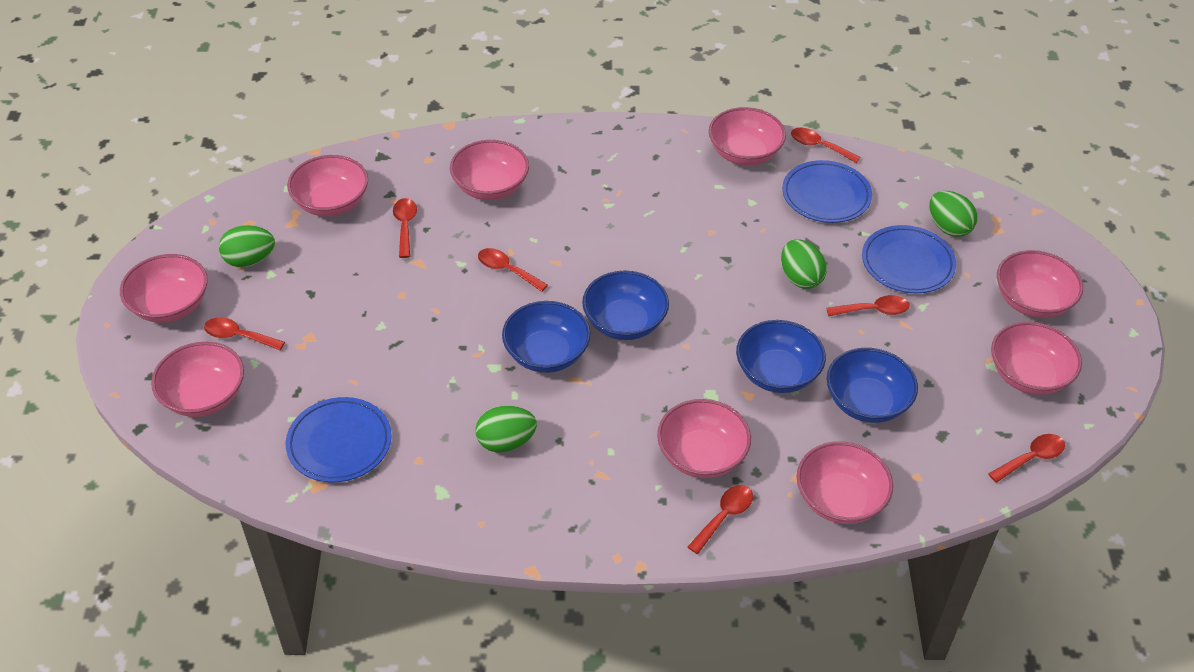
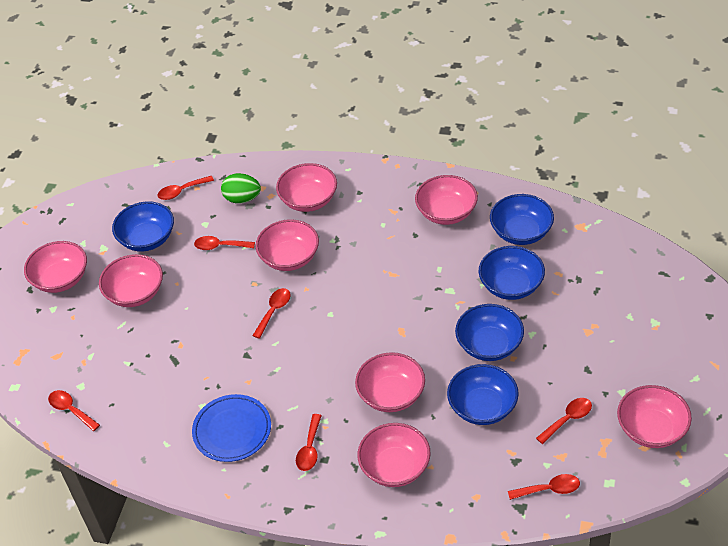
blue bowl: 4 -> 5
blue plate: 3 -> 1
green egg: 4 -> 1
pink bowl: 9 -> 8

